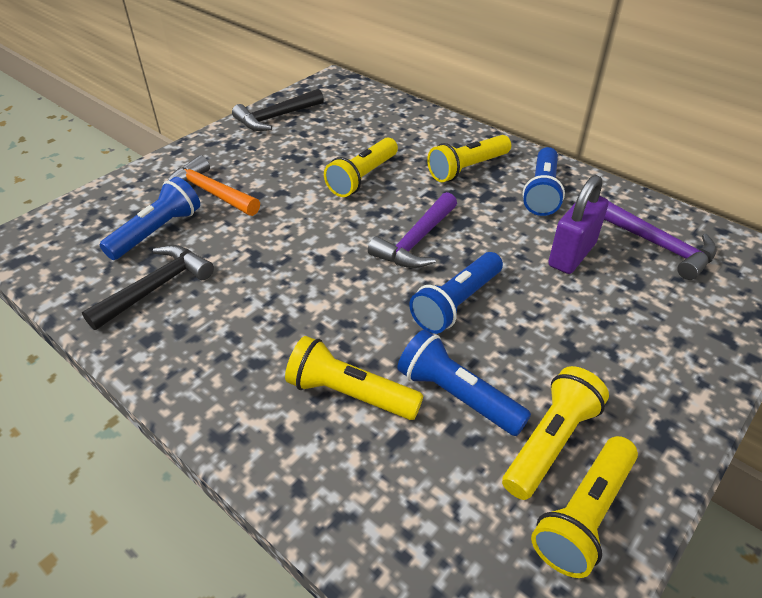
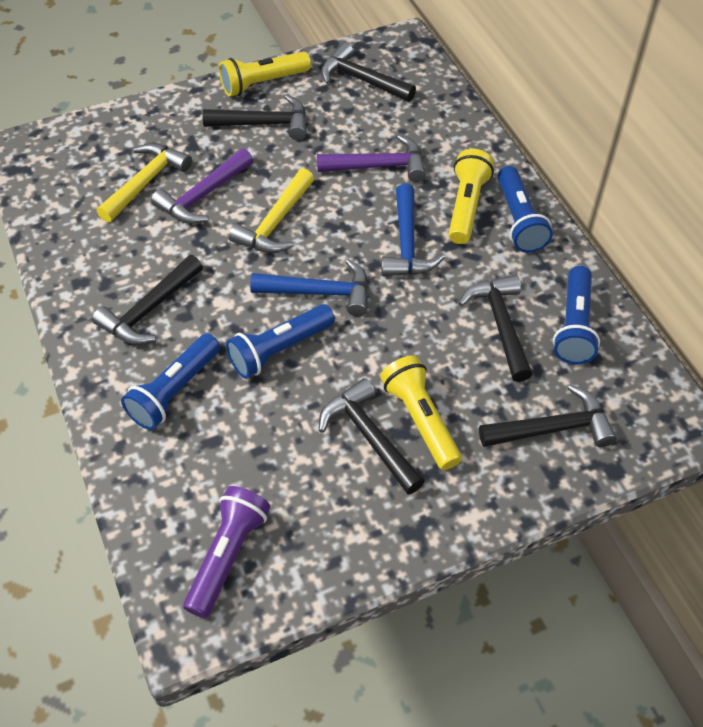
black hammer: 2 -> 6
blue hammer: 0 -> 2
orange hammer: 1 -> 0
purple flashlight: 0 -> 1
purple padlock: 1 -> 0
yellow flashlight: 5 -> 3
yellow hammer: 0 -> 2

